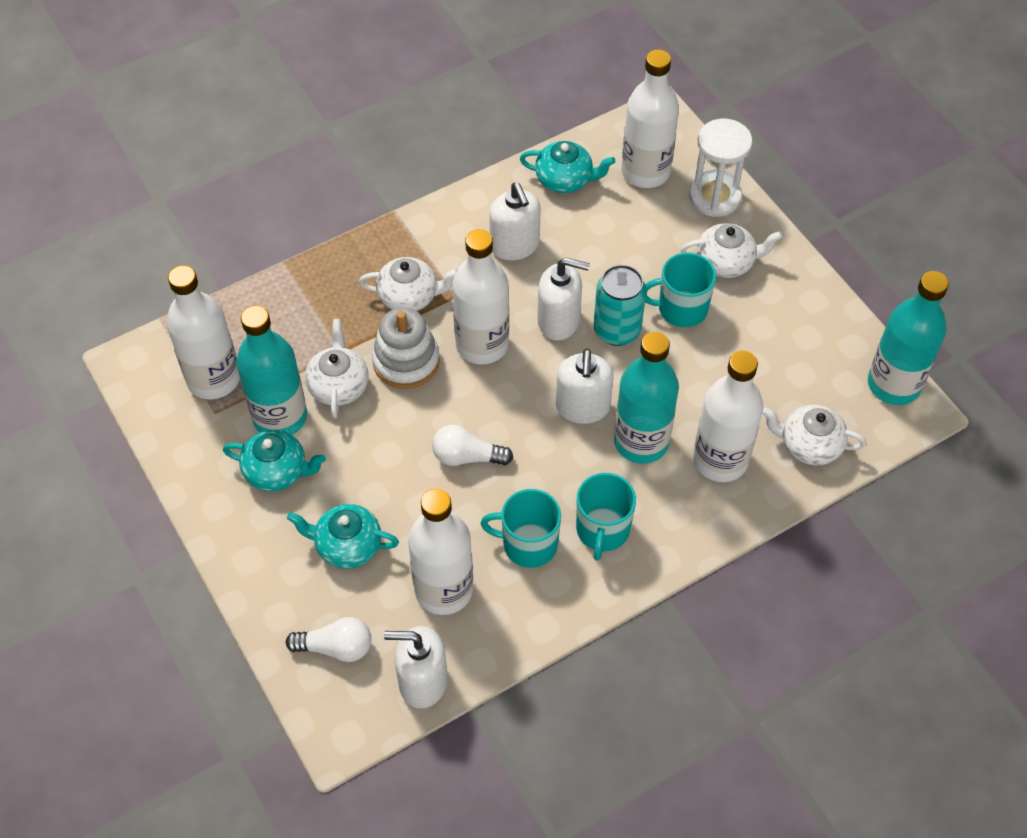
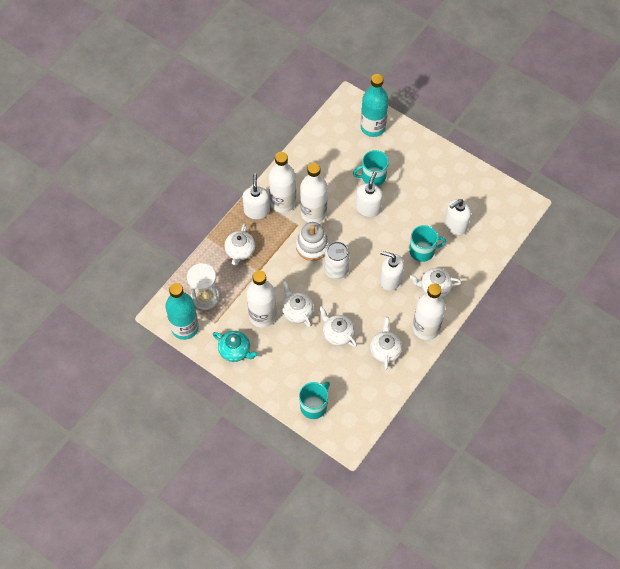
turquoise bottle: 3 -> 2
turquoise can: 1 -> 0
turquoise teapot: 3 -> 1
white bottle: 5 -> 4
white can: 0 -> 1
white light bulb: 2 -> 0
white teapot: 4 -> 5

